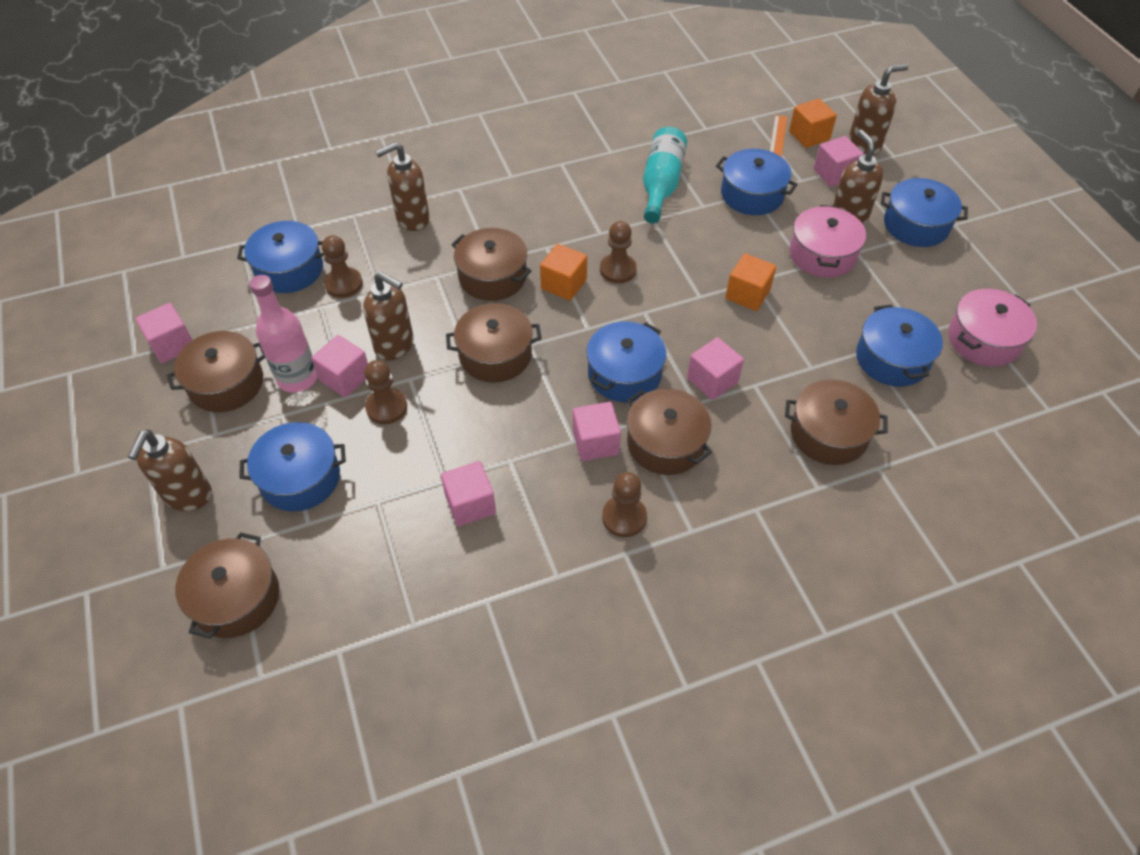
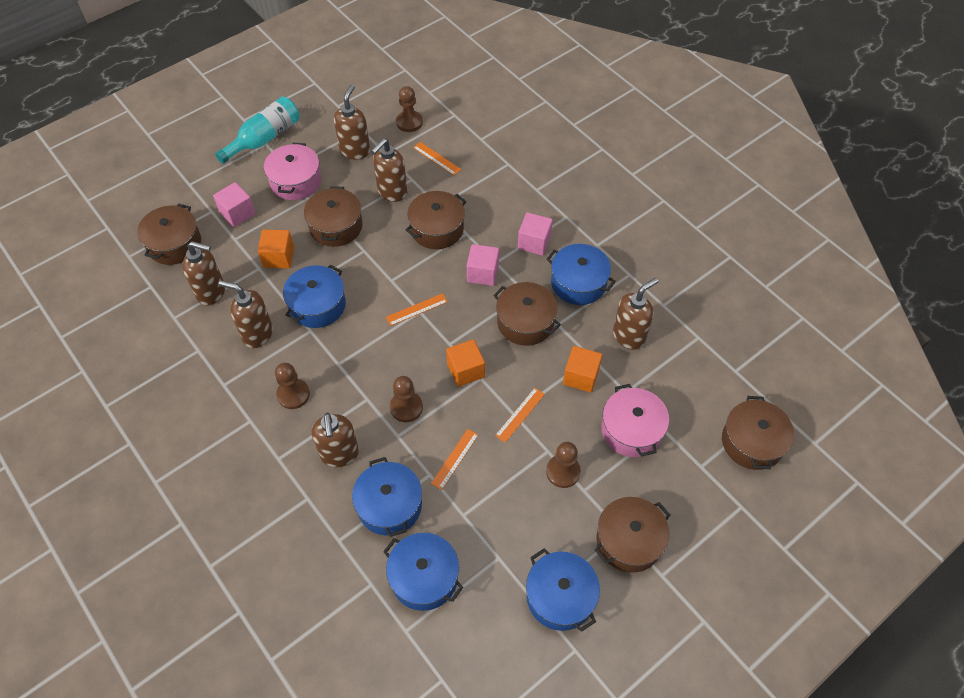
blue pot: 6 -> 5
brown soap dispenser: 5 -> 6
orange ruler: 1 -> 4
pink bottle: 1 -> 0
pink cube: 6 -> 3

